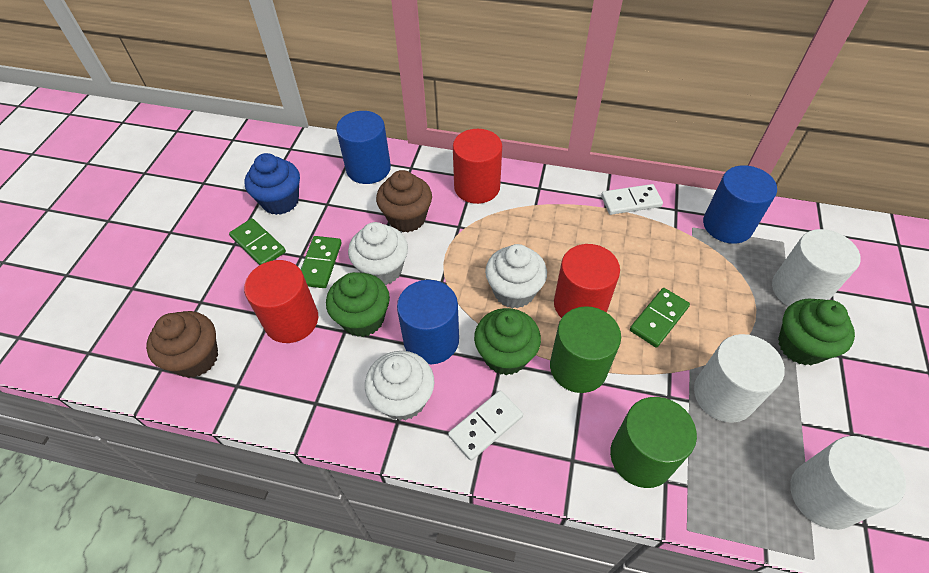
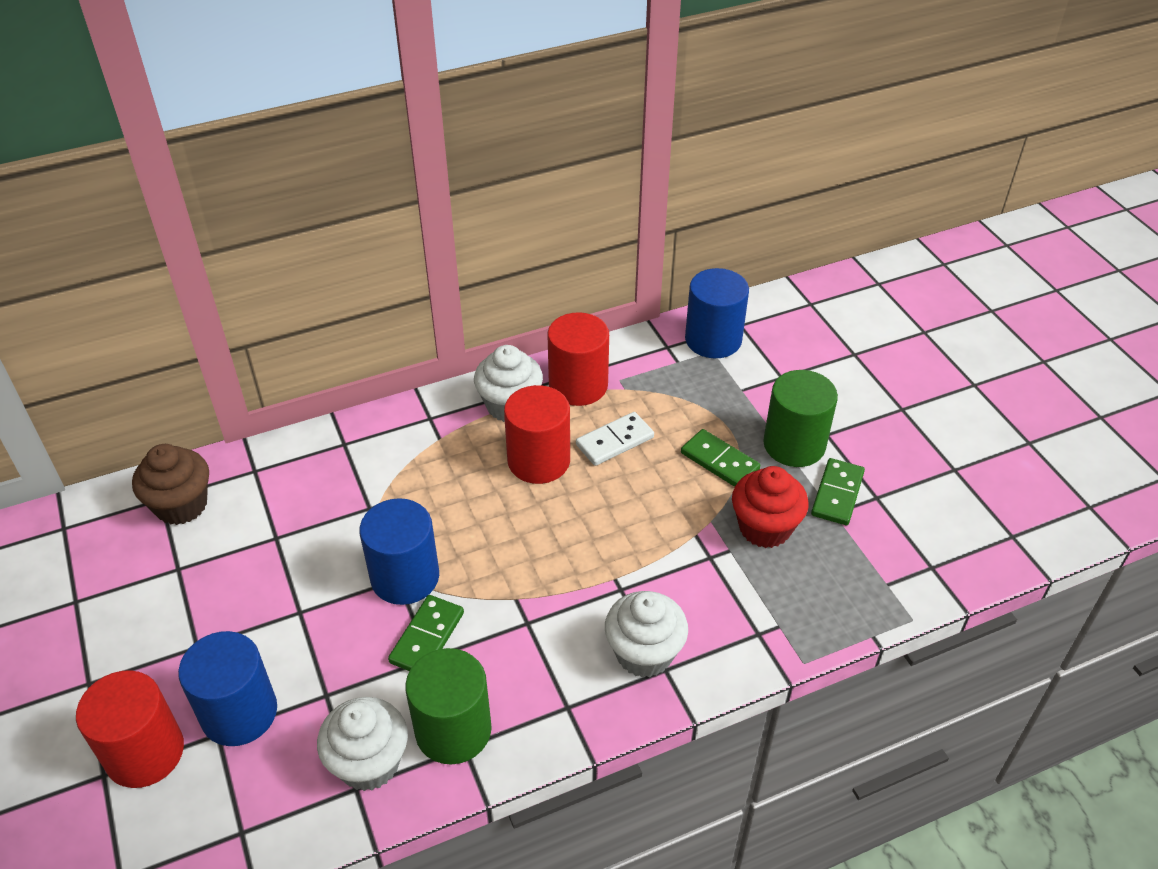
blue cupcake: 1 -> 0
brown cupcake: 2 -> 1
green cupcake: 3 -> 0
red cupcake: 0 -> 1
white cylinder: 3 -> 0
white domino: 2 -> 1

